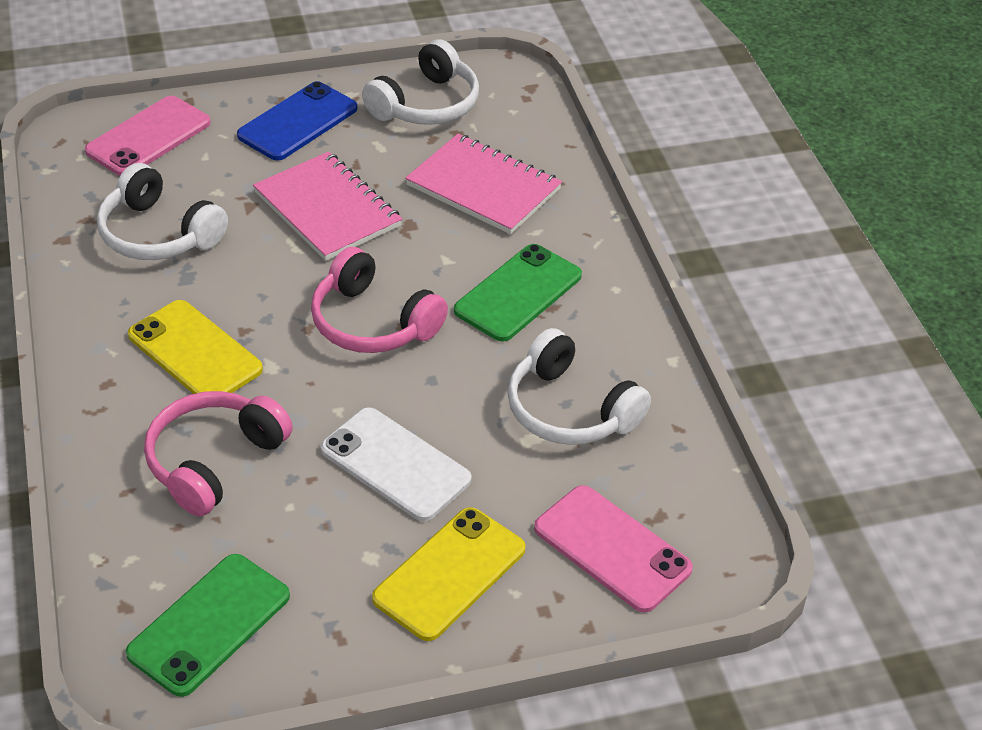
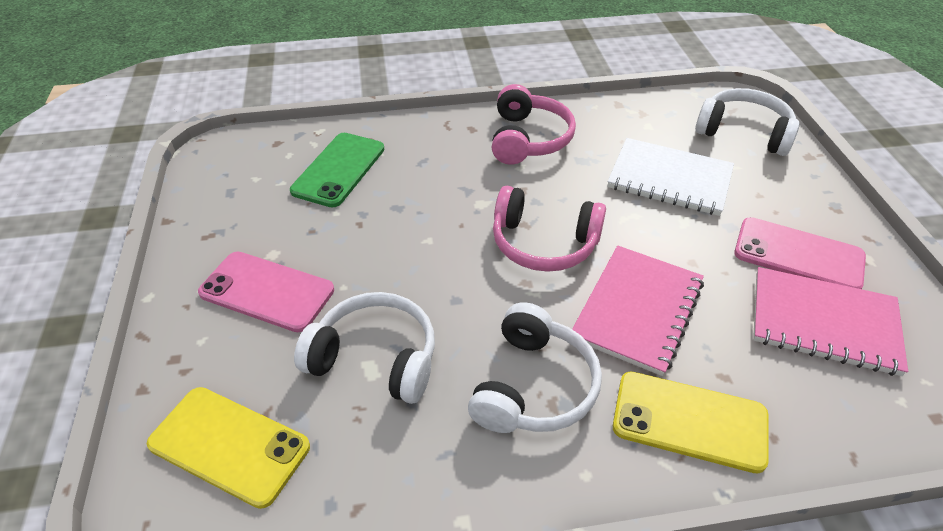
blue phone: 1 -> 0
green phone: 2 -> 1
white notebook: 0 -> 1
white phone: 1 -> 0

